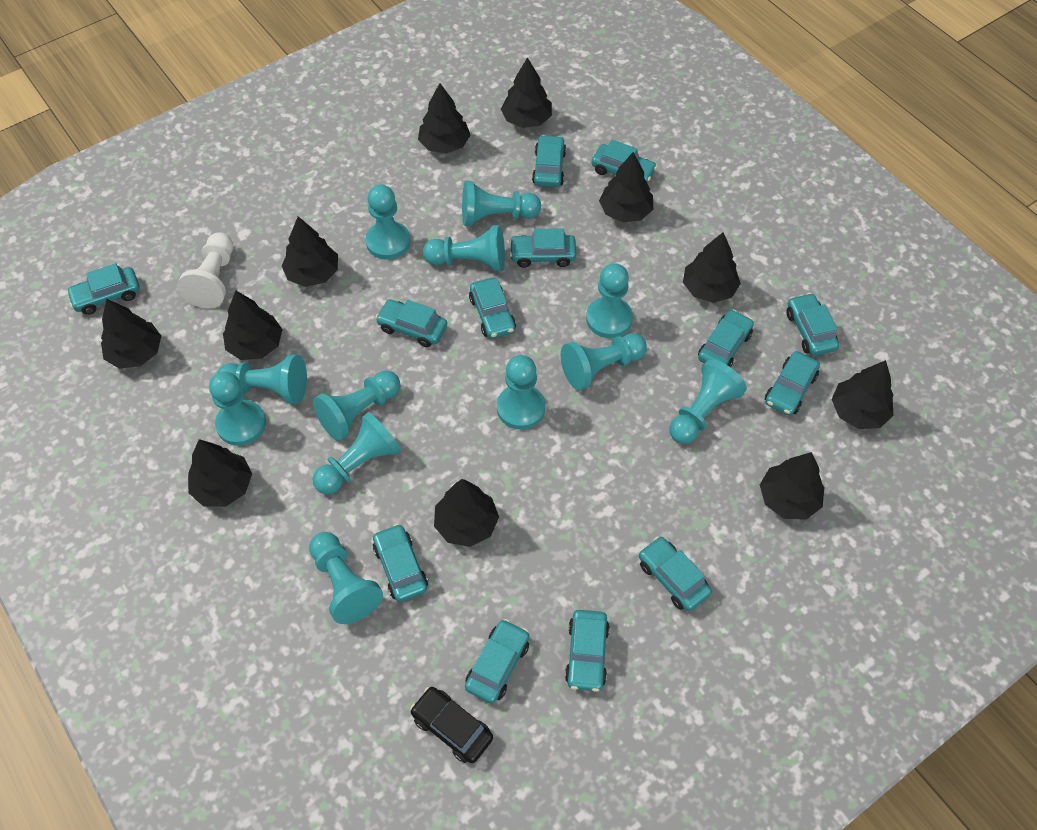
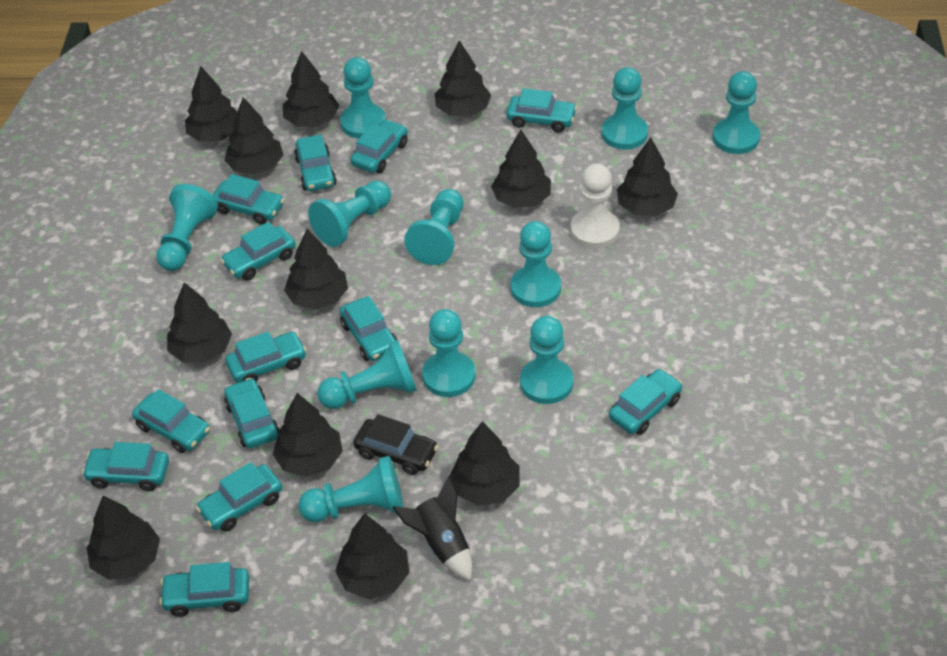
black rocket: 0 -> 1
black tree: 11 -> 12
turquoise pawn: 12 -> 11

